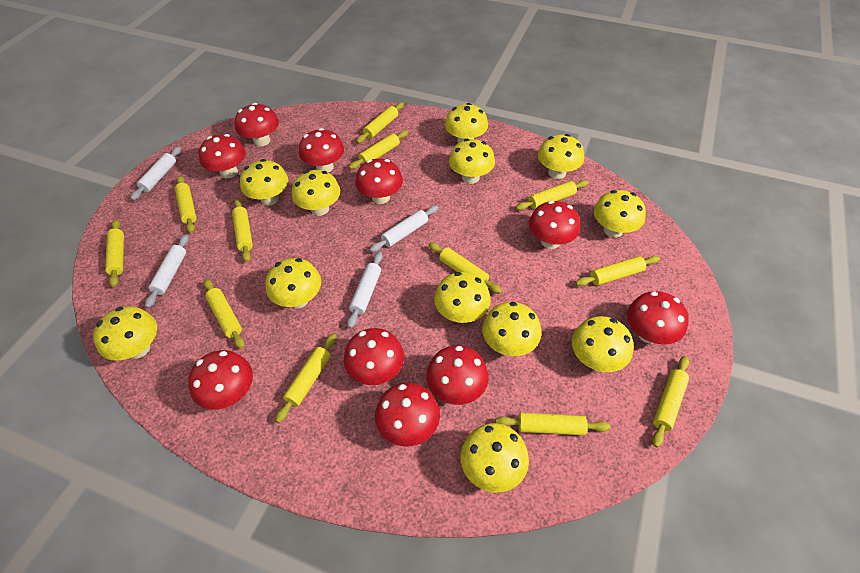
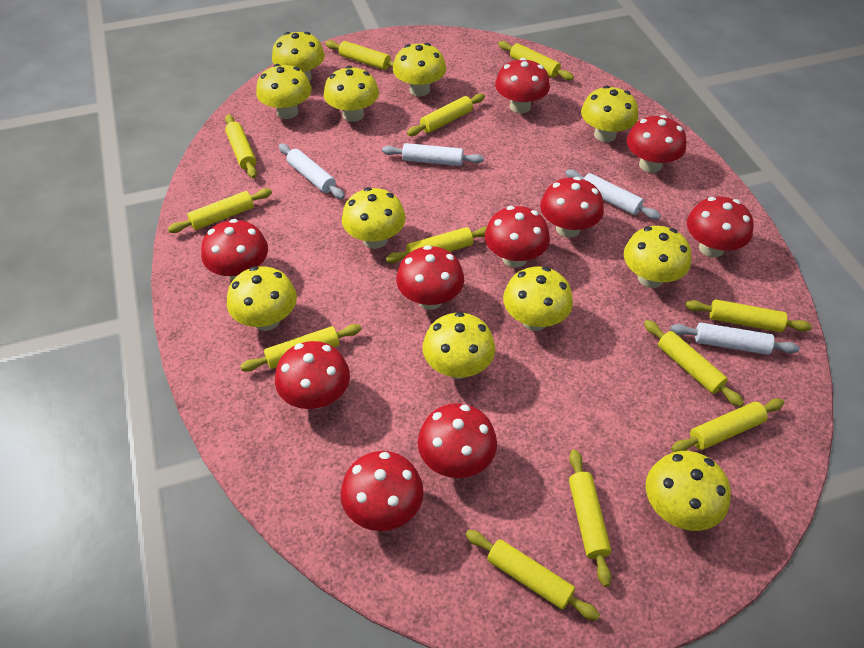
yellow mushroom: 12 -> 11

